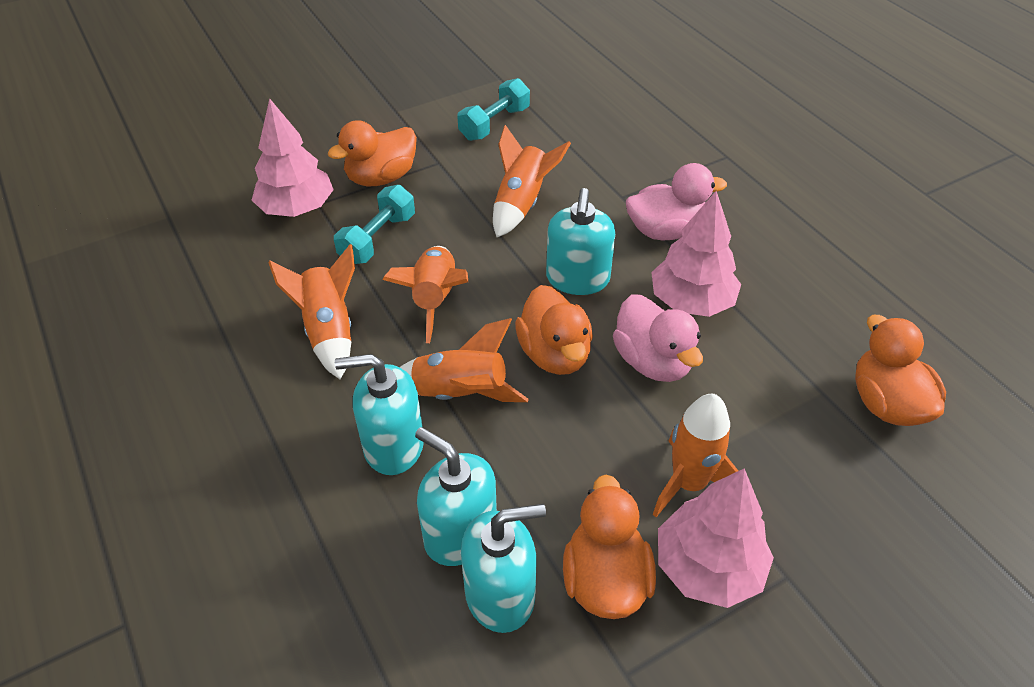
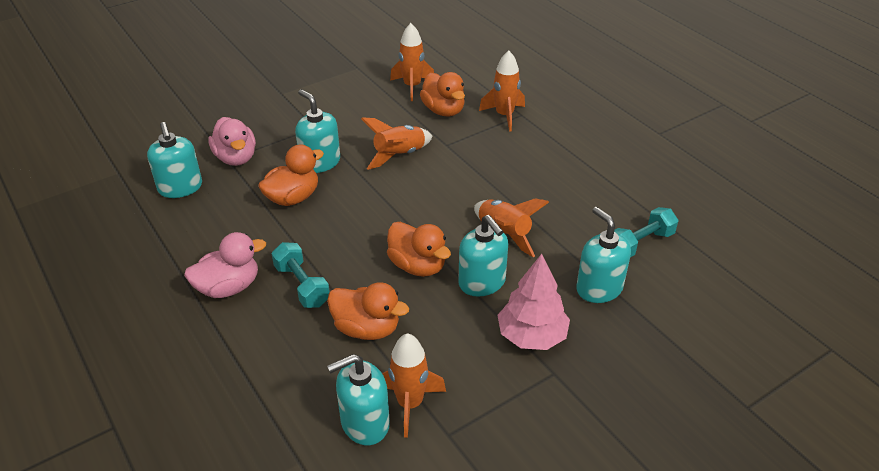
pink tree: 3 -> 1
turquoise soap dispenser: 4 -> 5

